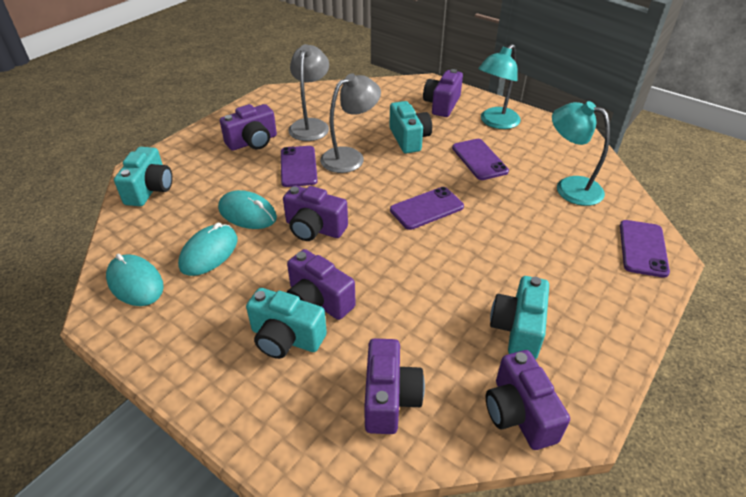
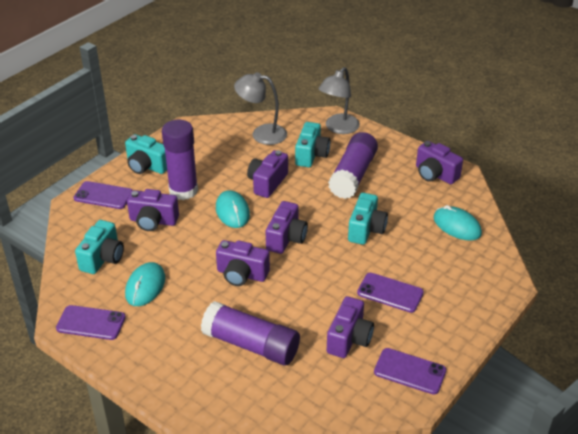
purple glue stick: 0 -> 3
turquoise lamp: 2 -> 0

